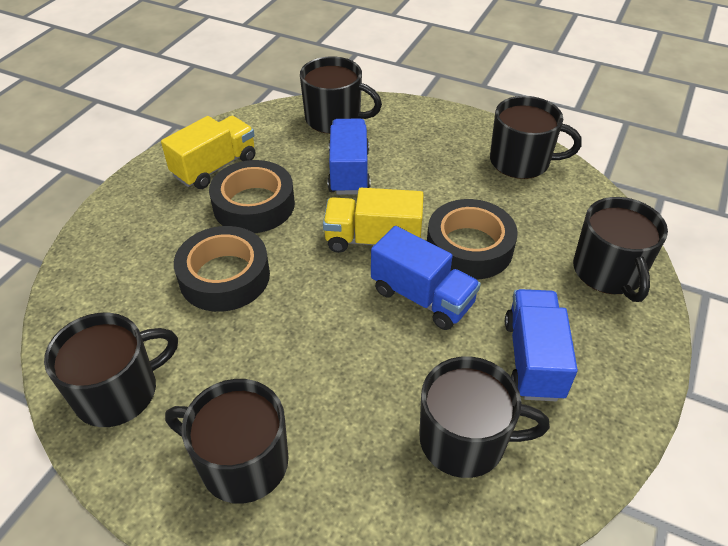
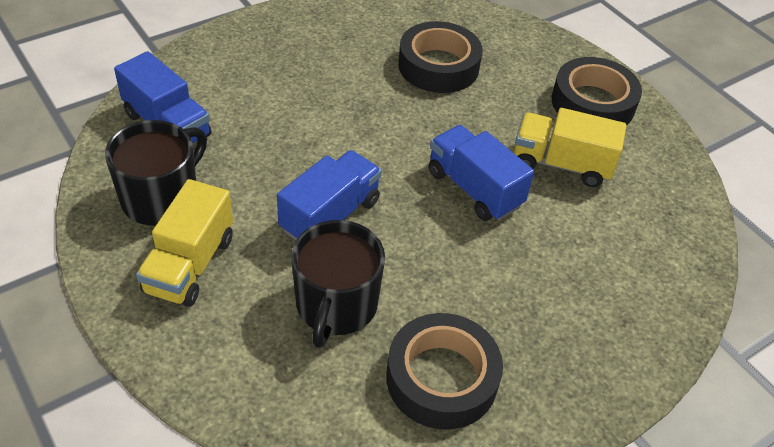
black mug: 6 -> 2

